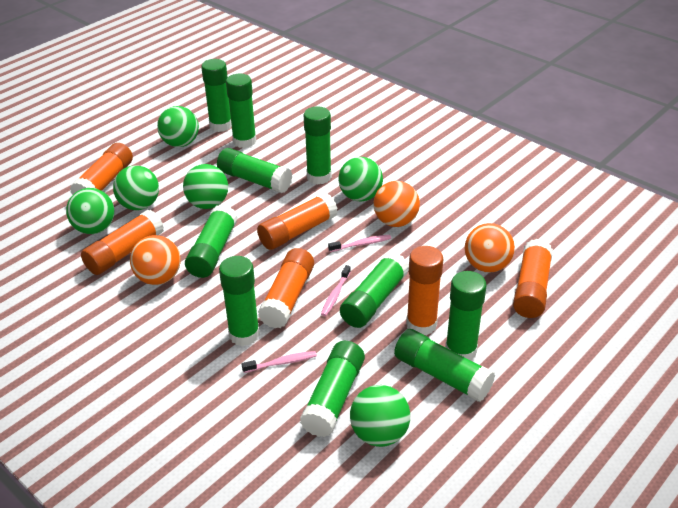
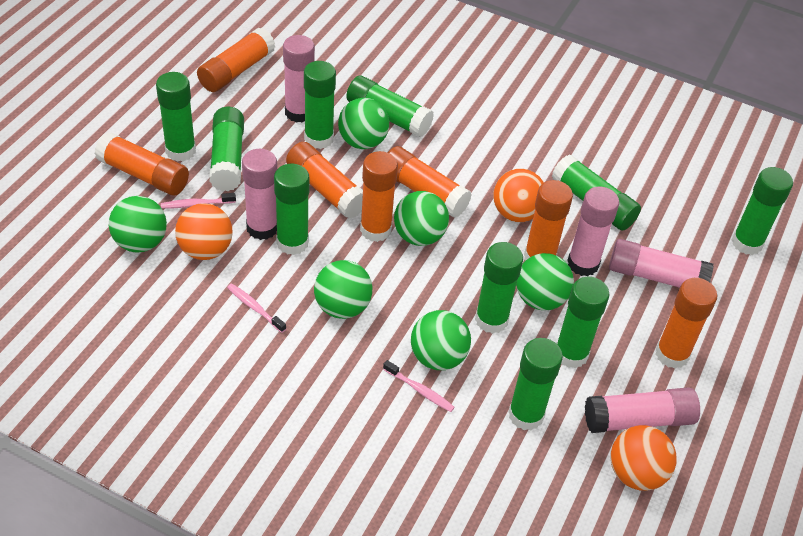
orange glue stick: 6 -> 7
pink glue stick: 0 -> 5

